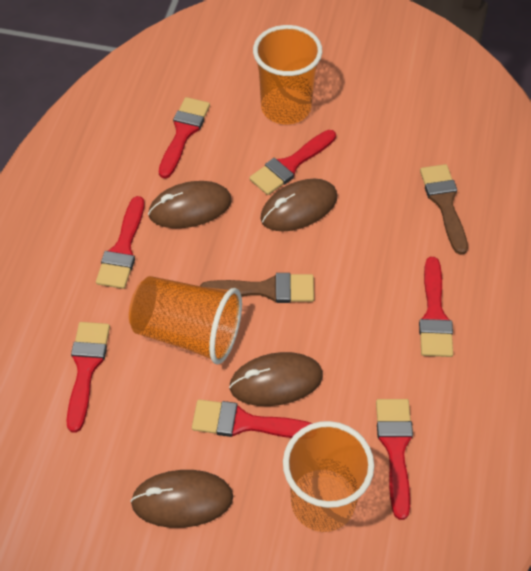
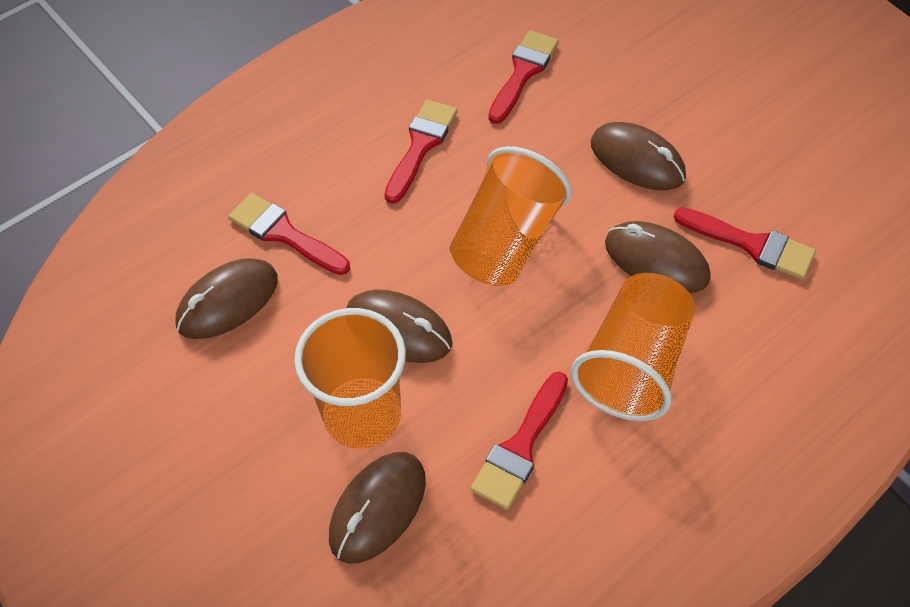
brown brush: 2 -> 0
brown mouse: 4 -> 5
red brush: 7 -> 5

